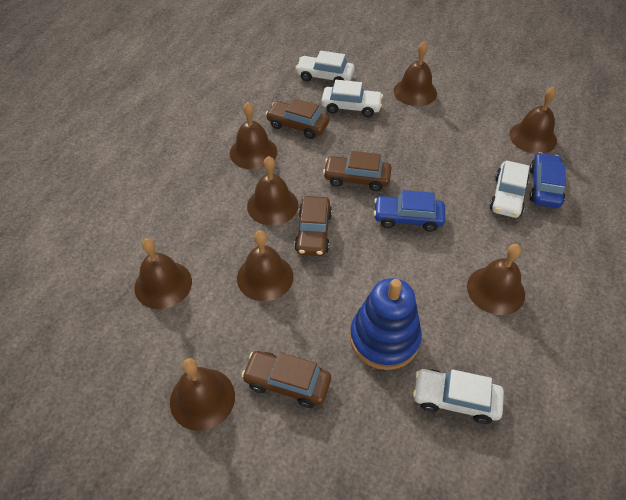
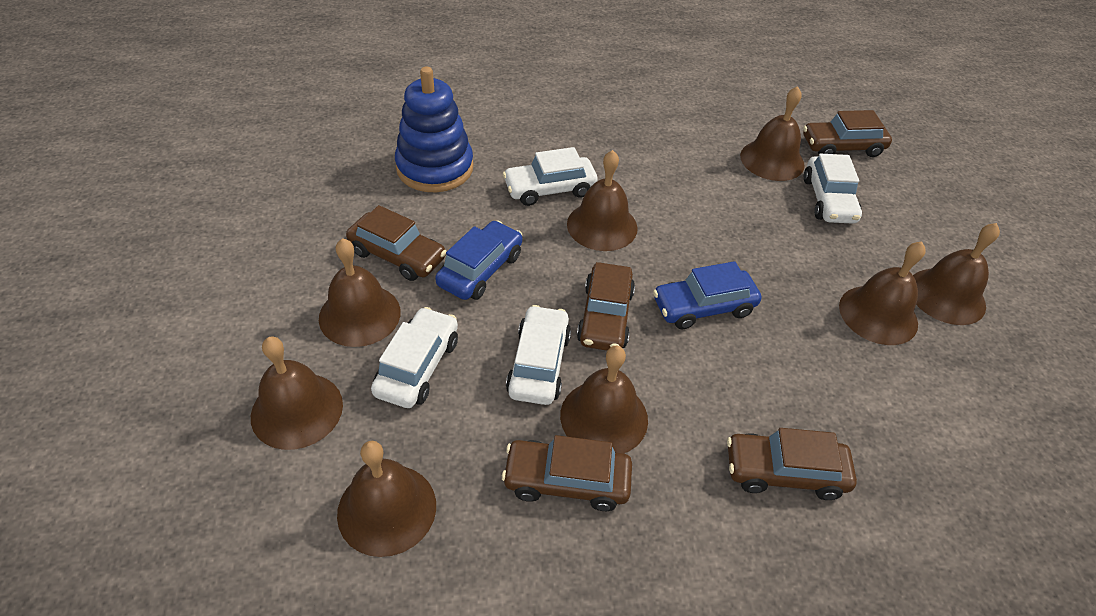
brown car: 4 -> 5

